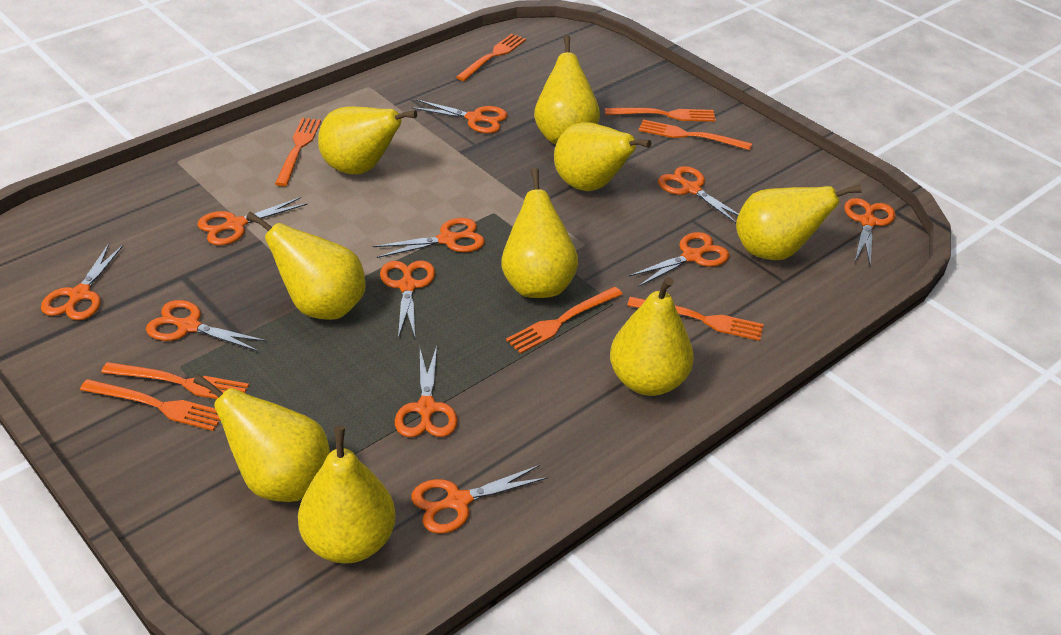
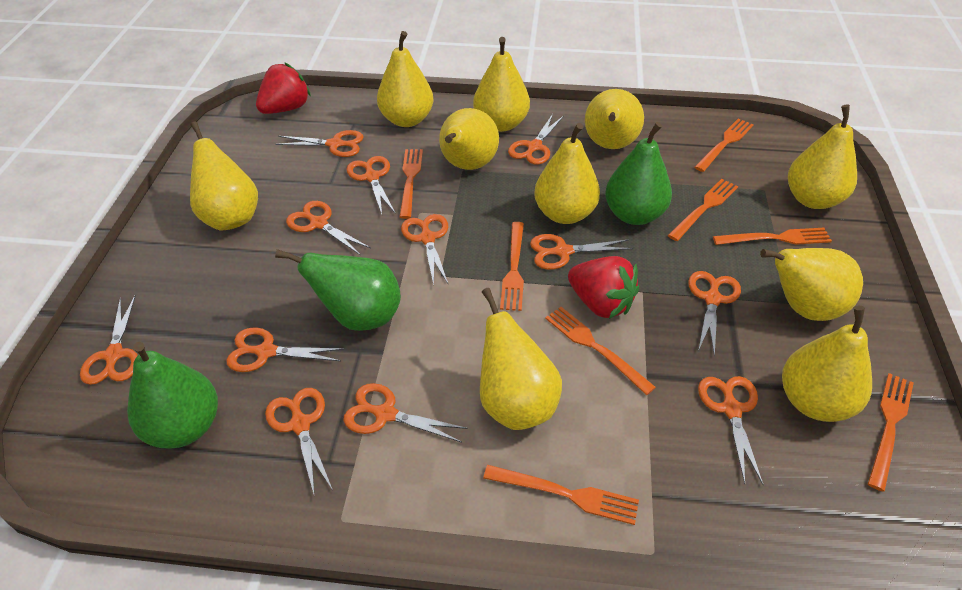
green pear: 0 -> 3
orange scissors: 11 -> 12
red strawberry: 0 -> 2
yellow pear: 9 -> 10

